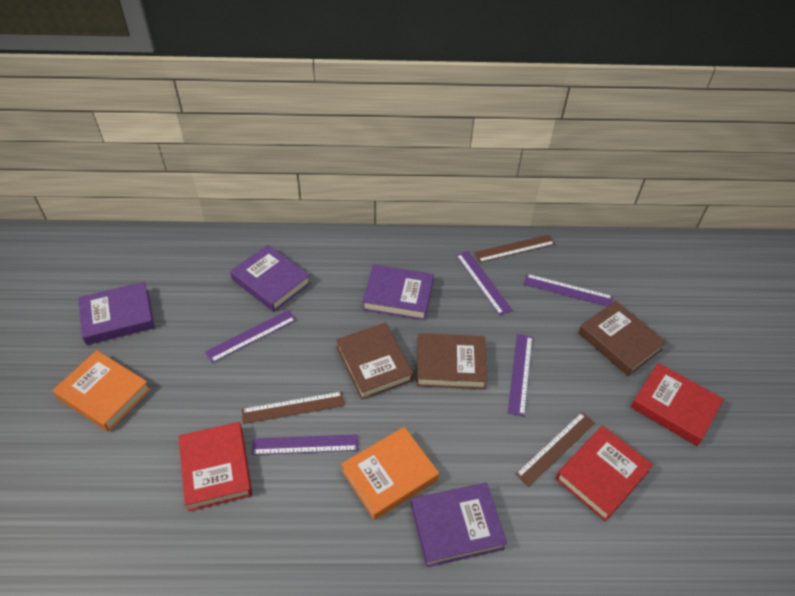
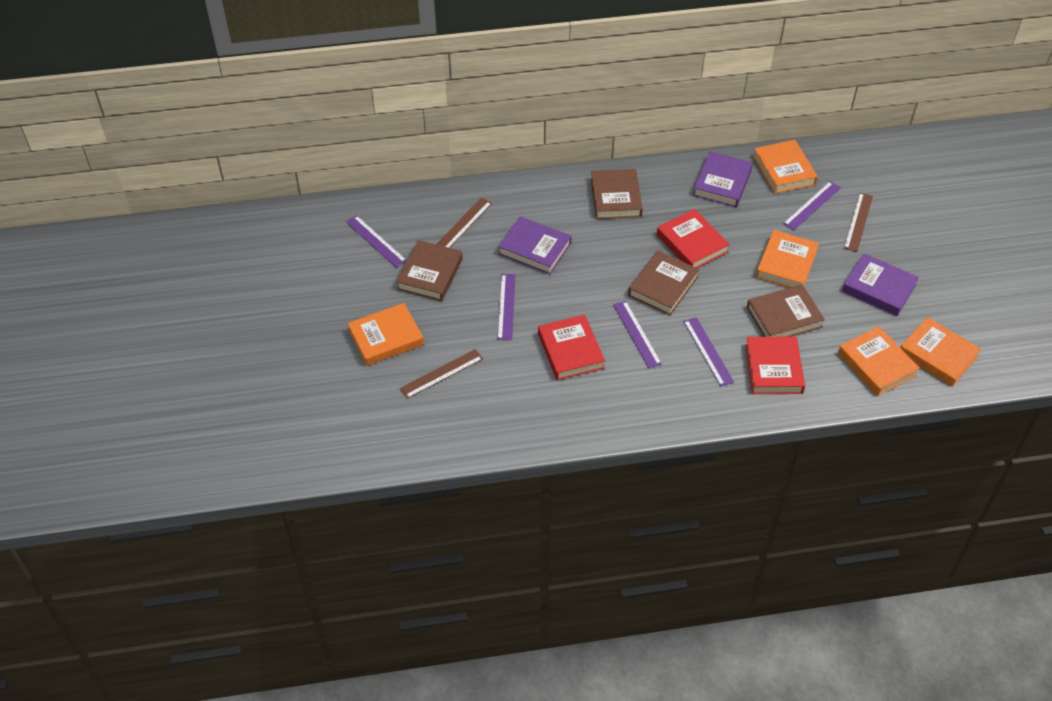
brown book: 3 -> 4
orange book: 2 -> 5
purple book: 4 -> 3

